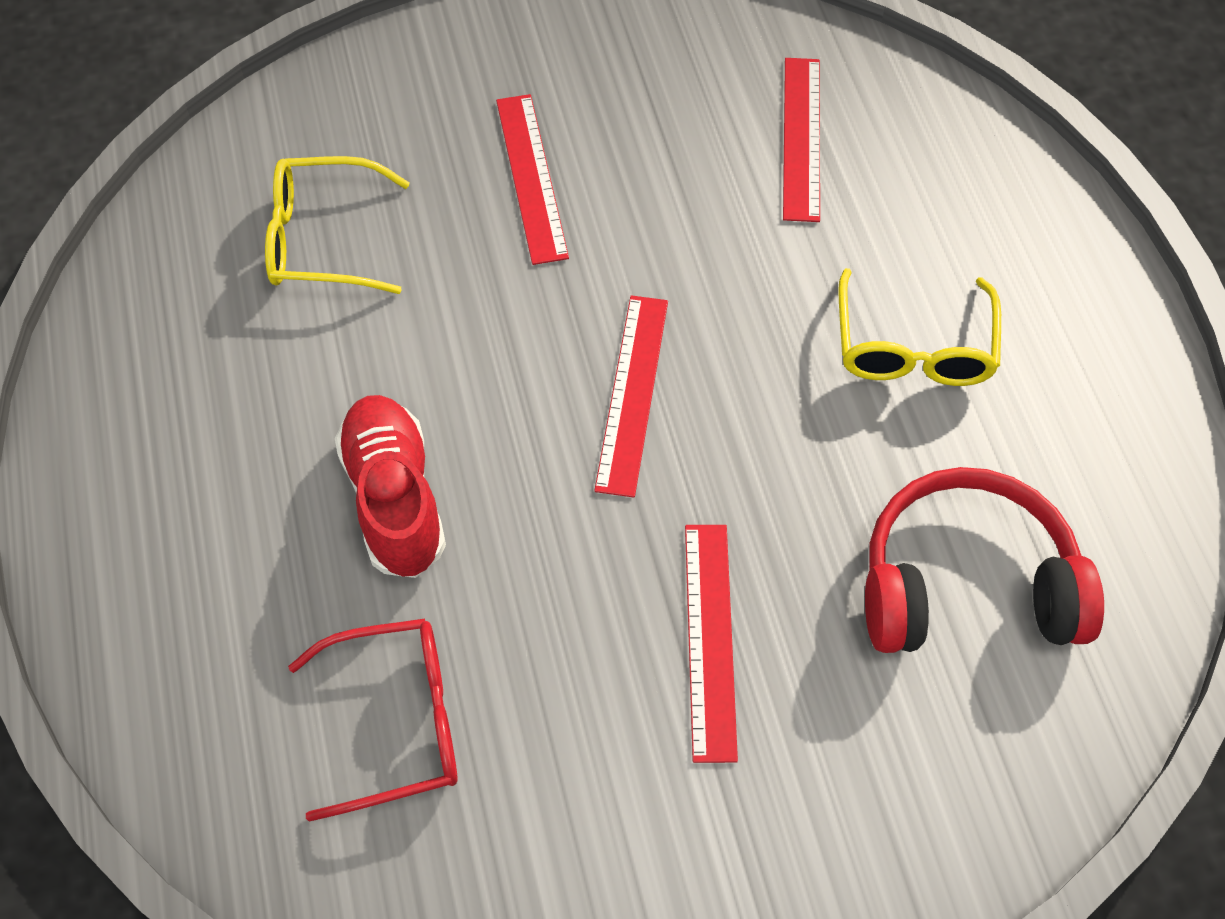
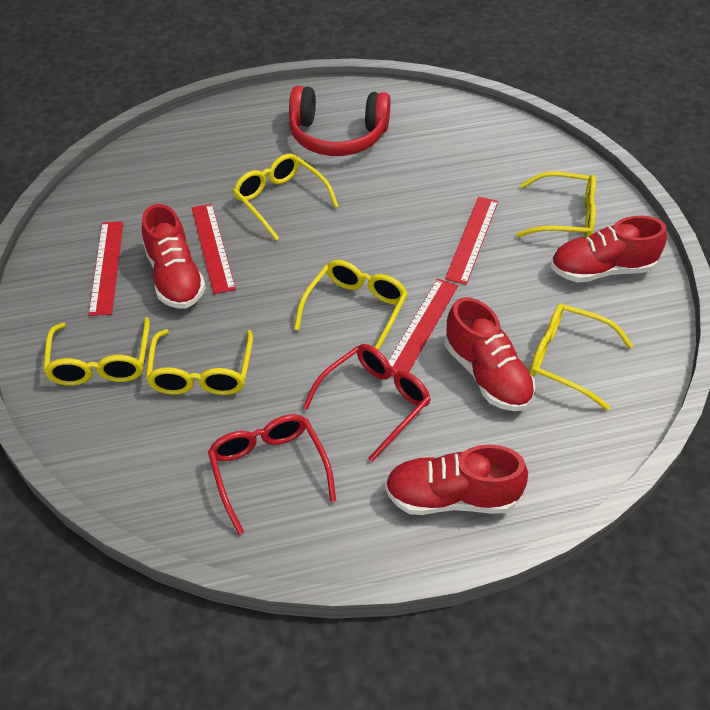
red glasses: 1 -> 2
red shoe: 1 -> 4
yellow glasses: 2 -> 6

